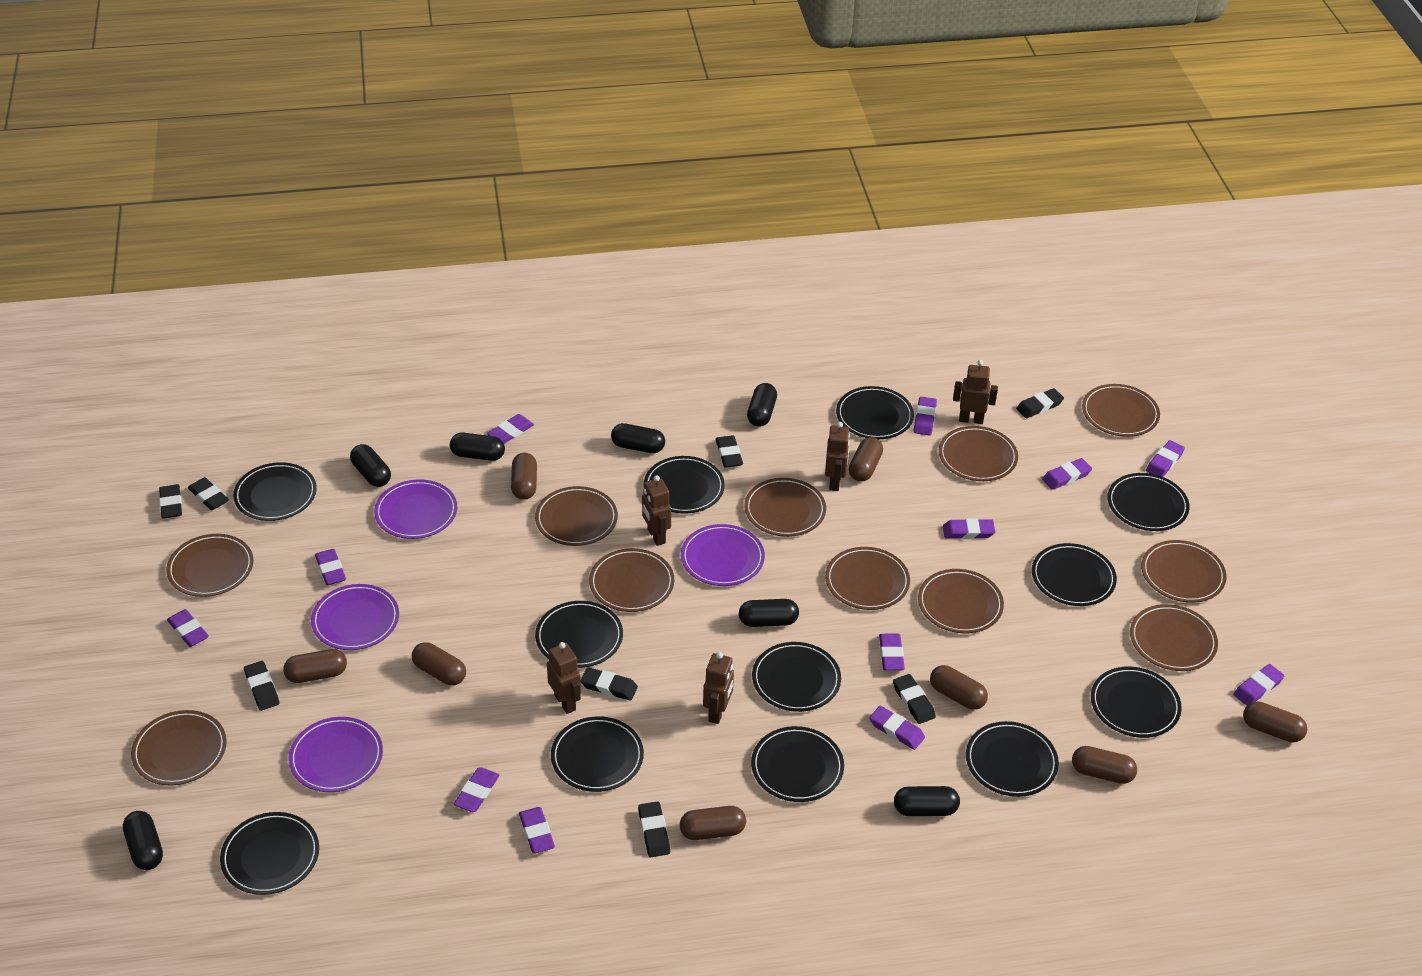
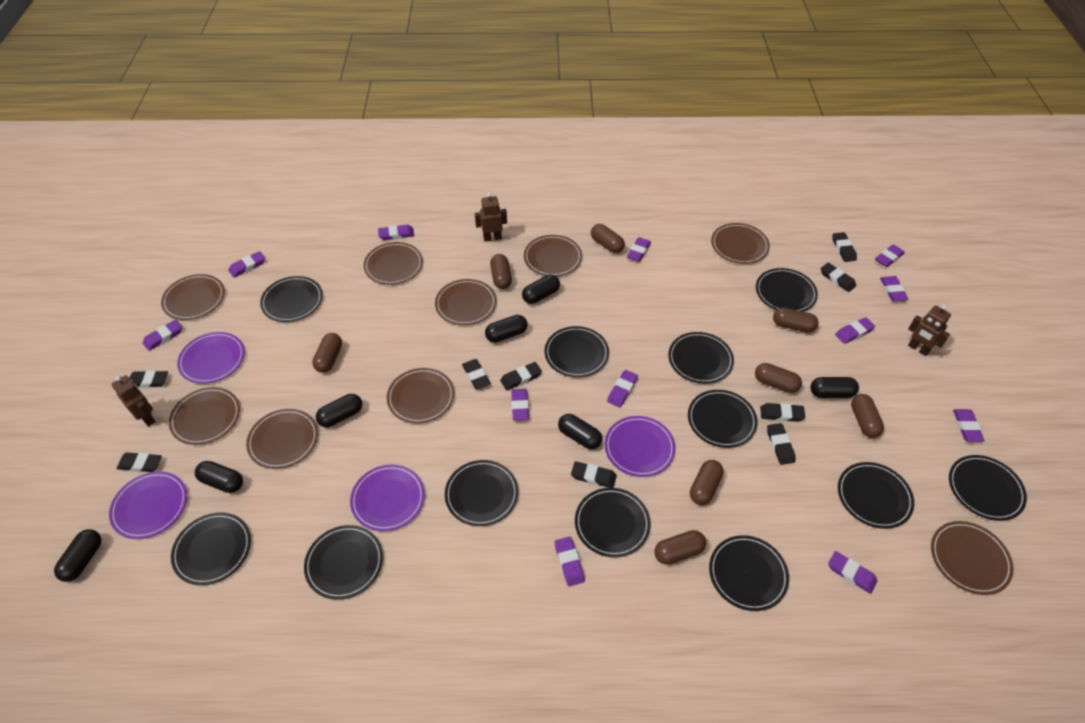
black eraser: 8 -> 9
brown plate: 11 -> 9
brown robot: 5 -> 3

